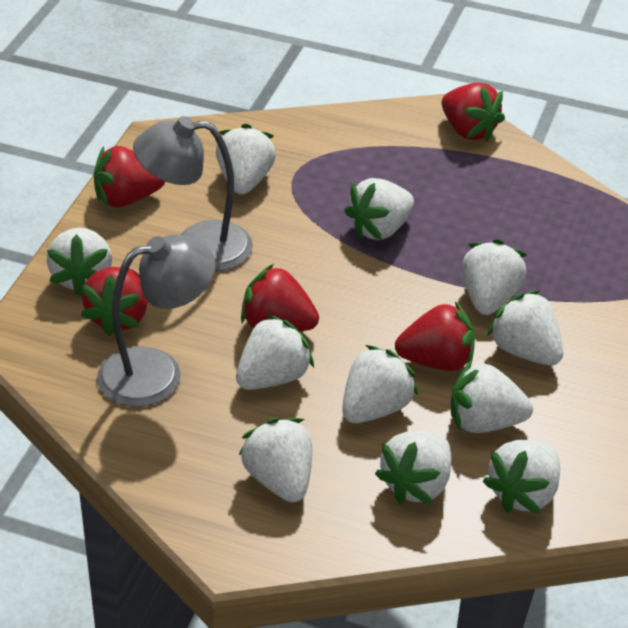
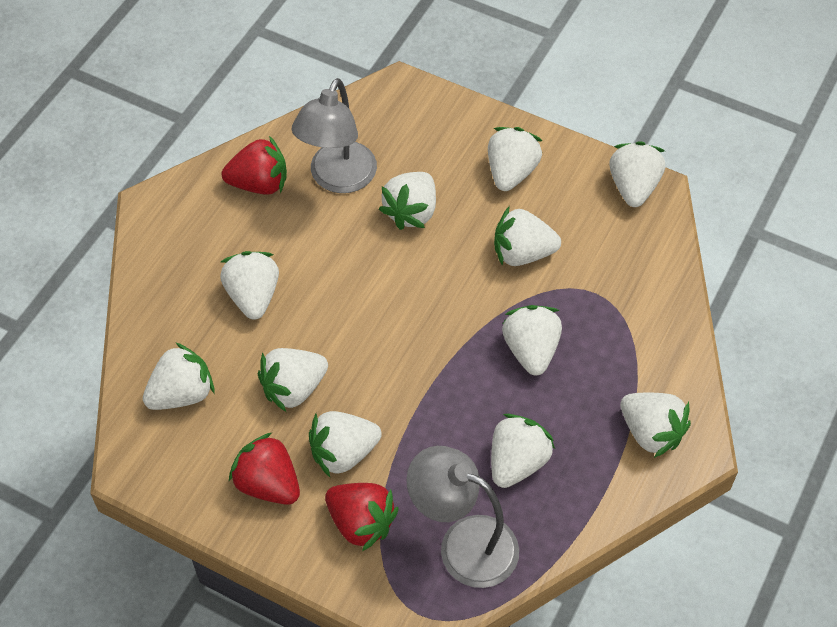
red strawberry: 5 -> 3

